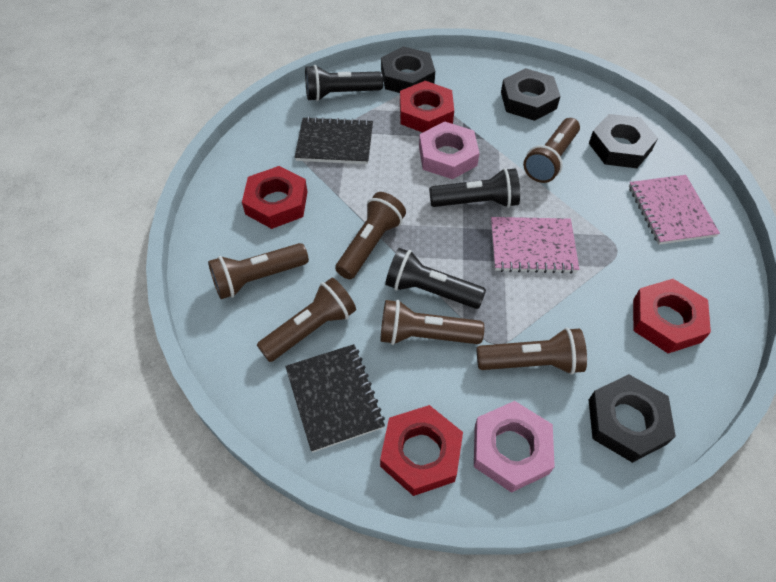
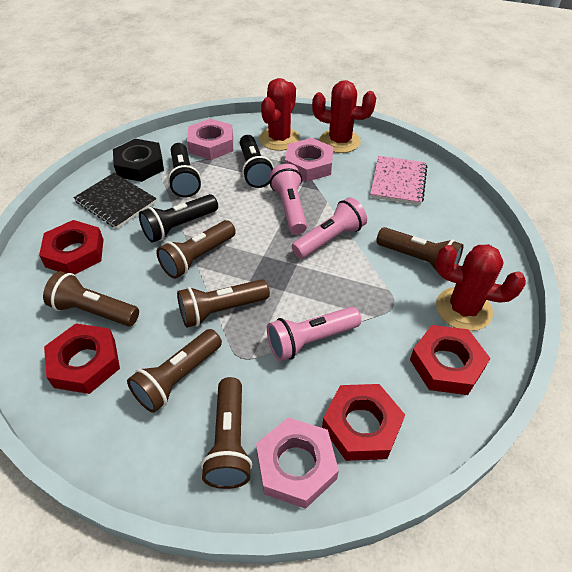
black notebook: 2 -> 1
black nut: 4 -> 1
pink flashlight: 0 -> 3
pink notebook: 2 -> 1
pink nut: 2 -> 3
red cactus: 0 -> 3

